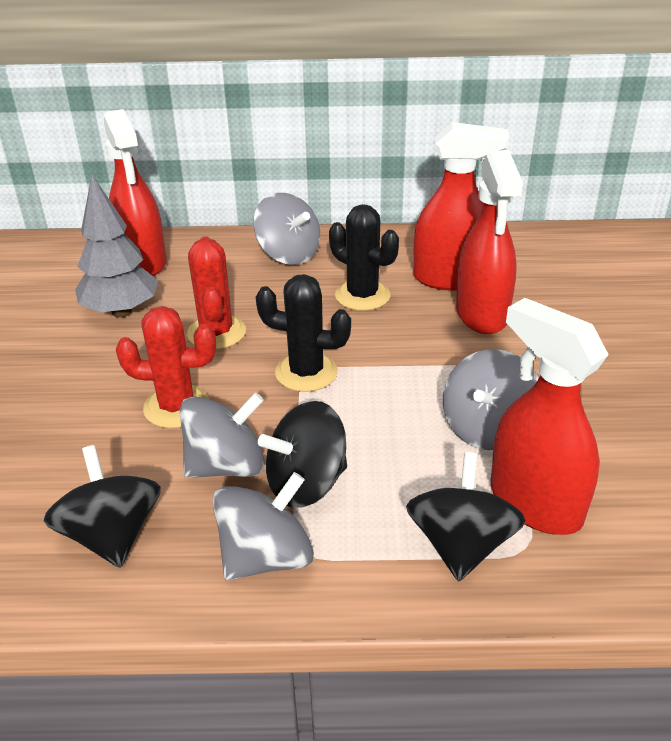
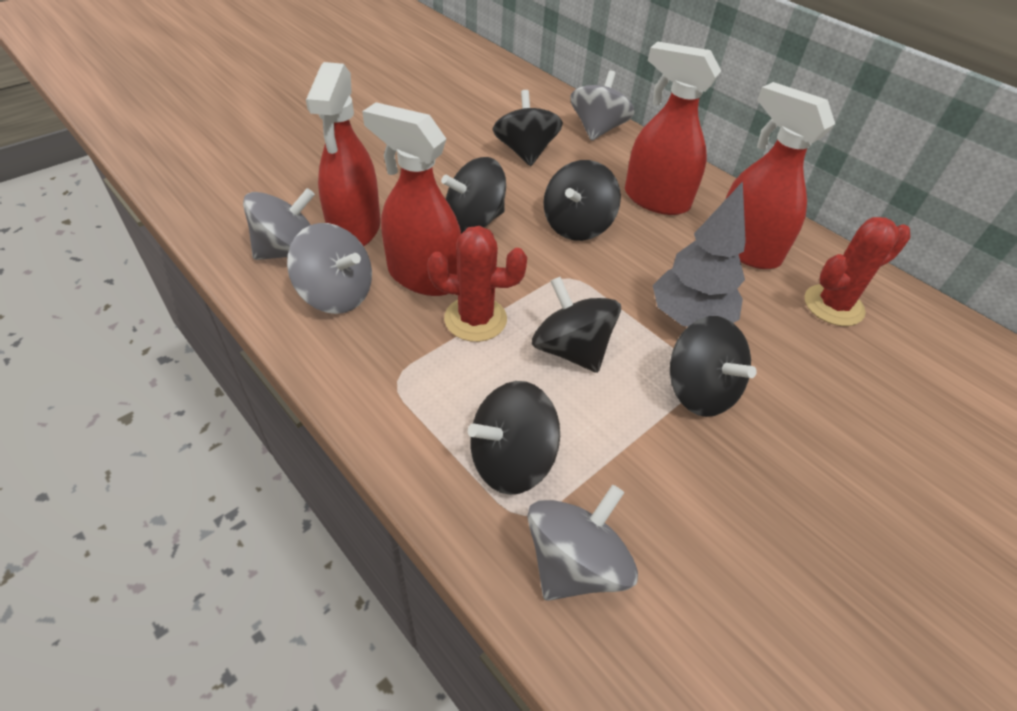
black cactus: 2 -> 0
black spinning top: 3 -> 6

